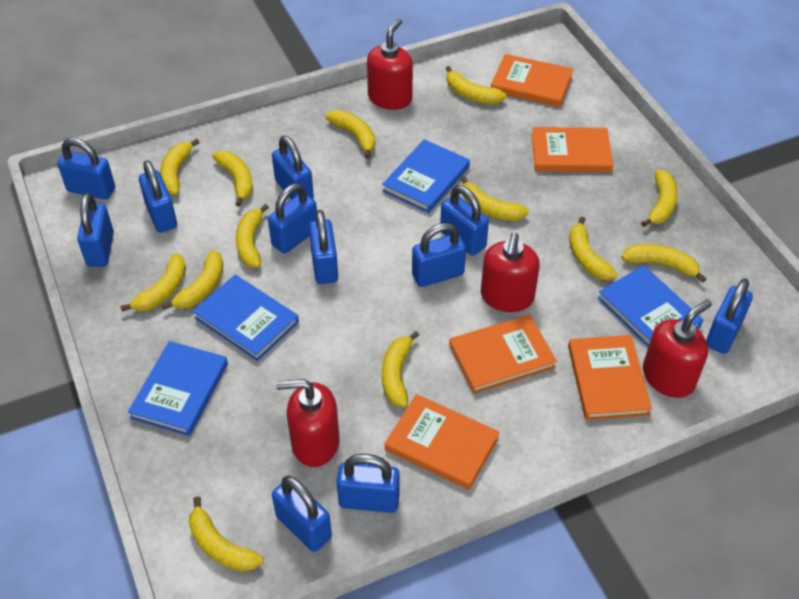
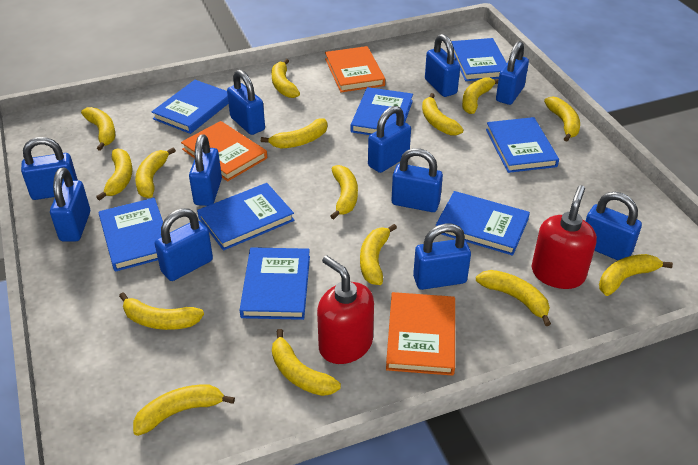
blue book: 4 -> 8
orange book: 5 -> 3
red soap dispenser: 4 -> 2
yellow banana: 13 -> 15

